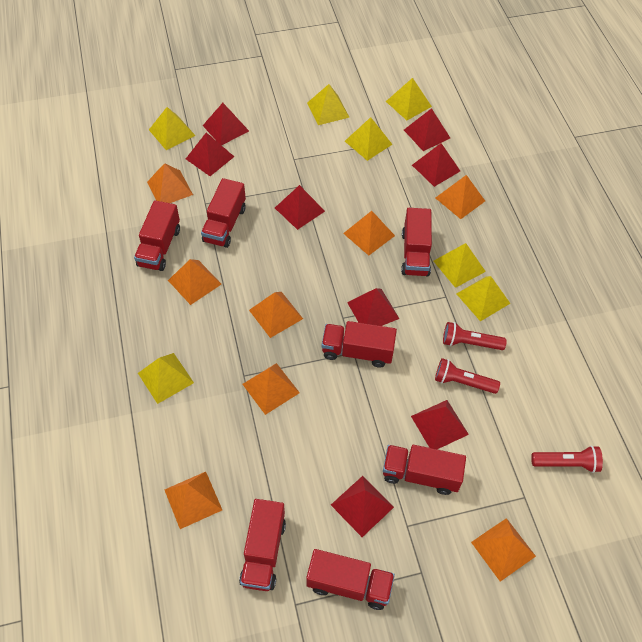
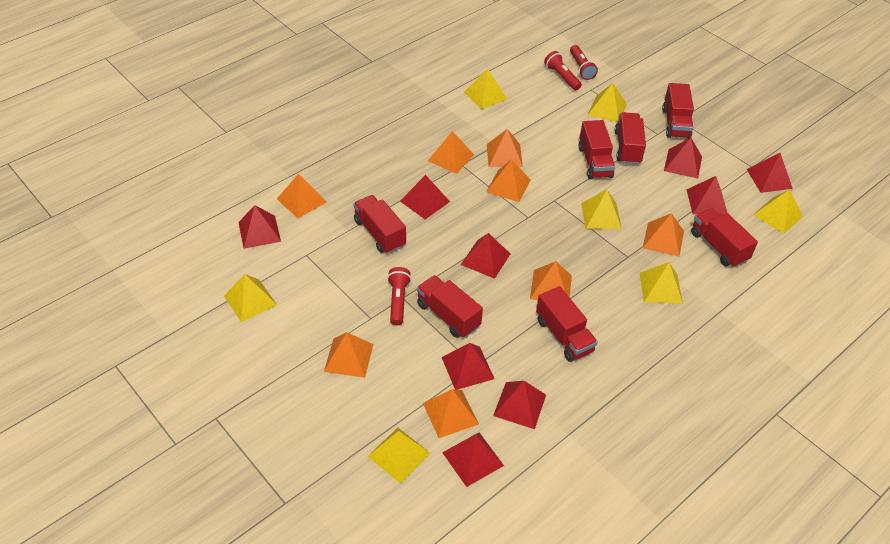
red pyramid: 8 -> 9

